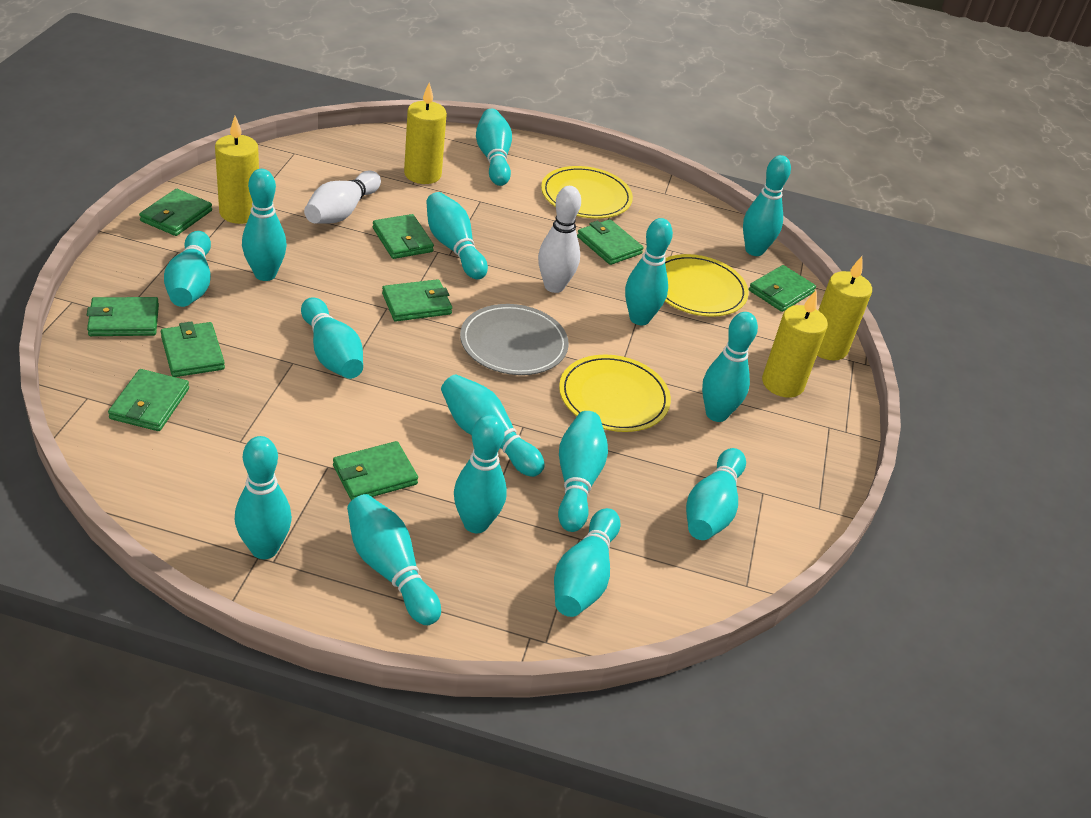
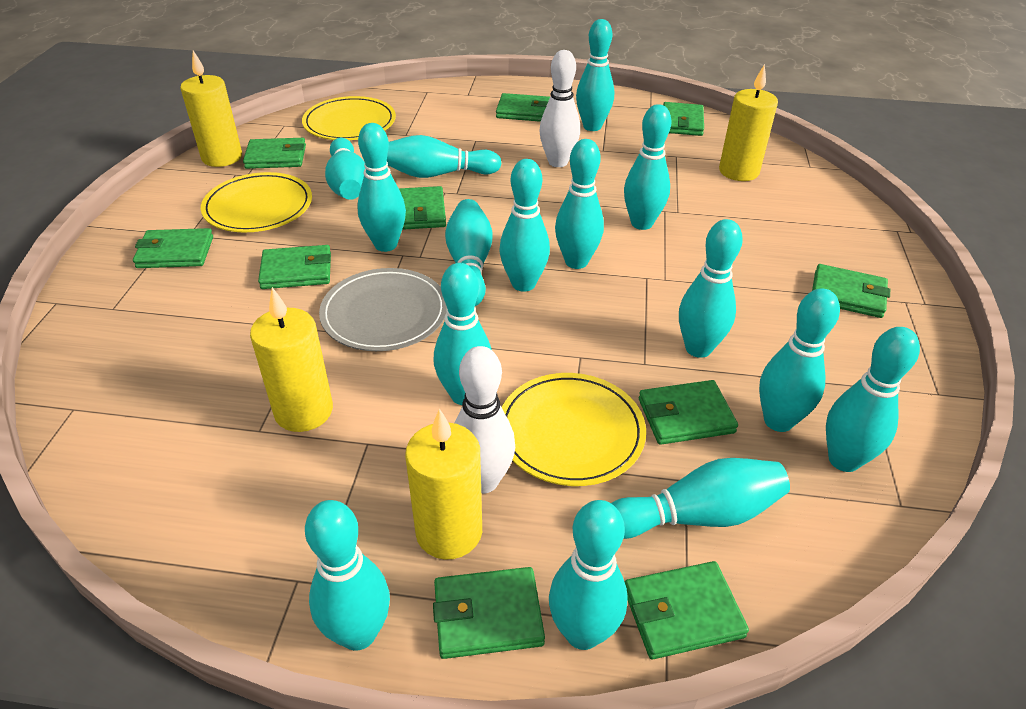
green wallet: 9 -> 10

